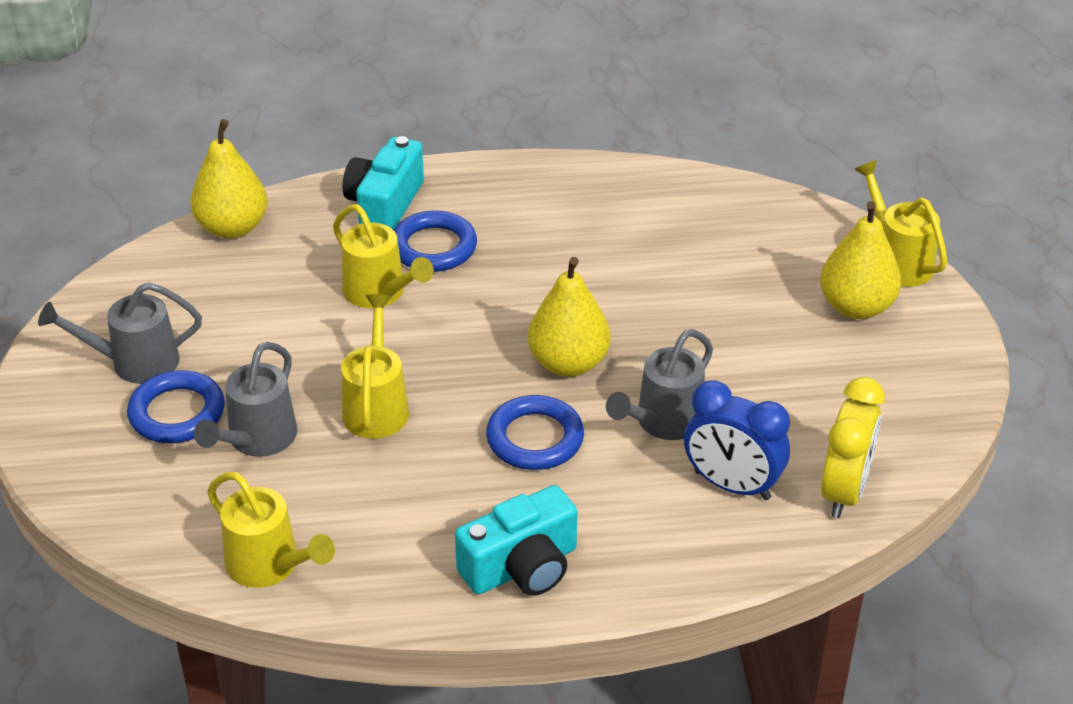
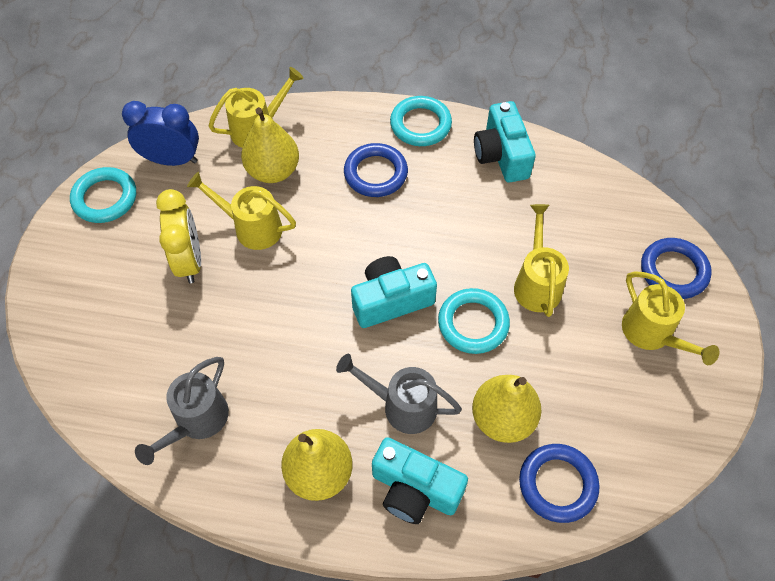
grey watering can: 3 -> 2
turquoise camera: 2 -> 3
turquoise ring: 0 -> 3

